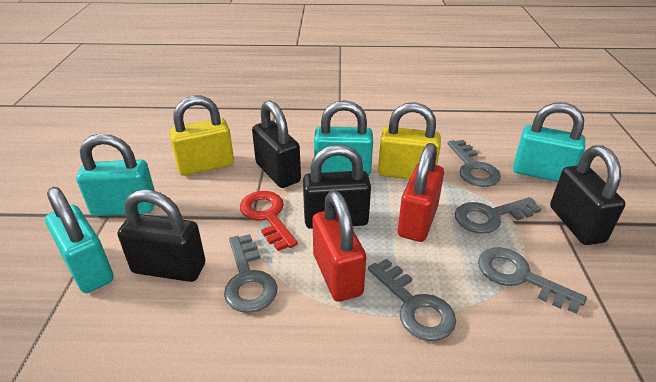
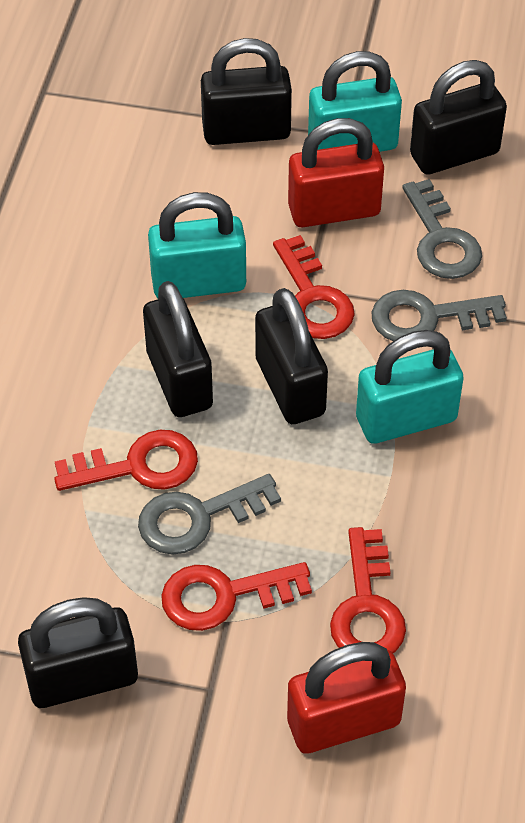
black padlock: 4 -> 5
grey key: 5 -> 3
red key: 1 -> 4
turquoise padlock: 4 -> 3
yellow padlock: 2 -> 0

